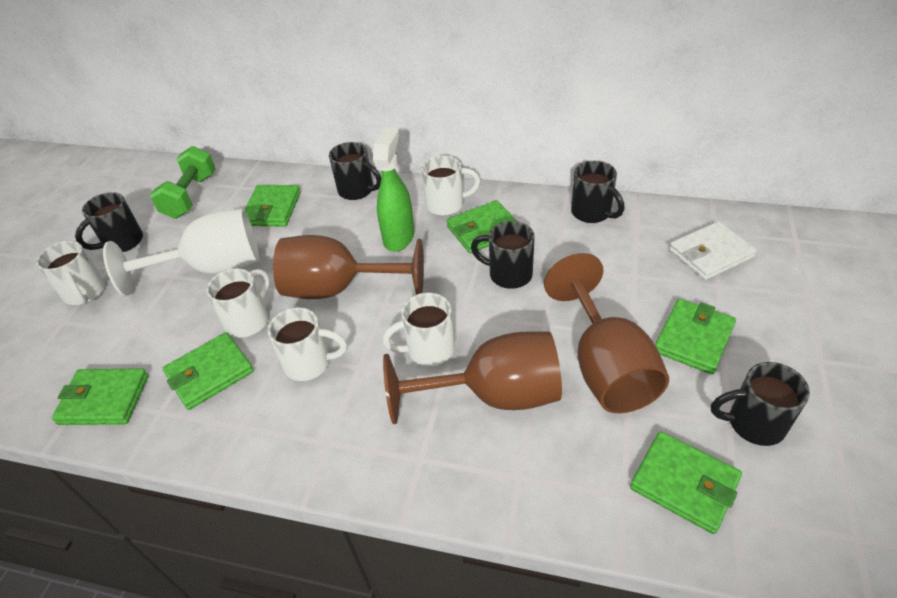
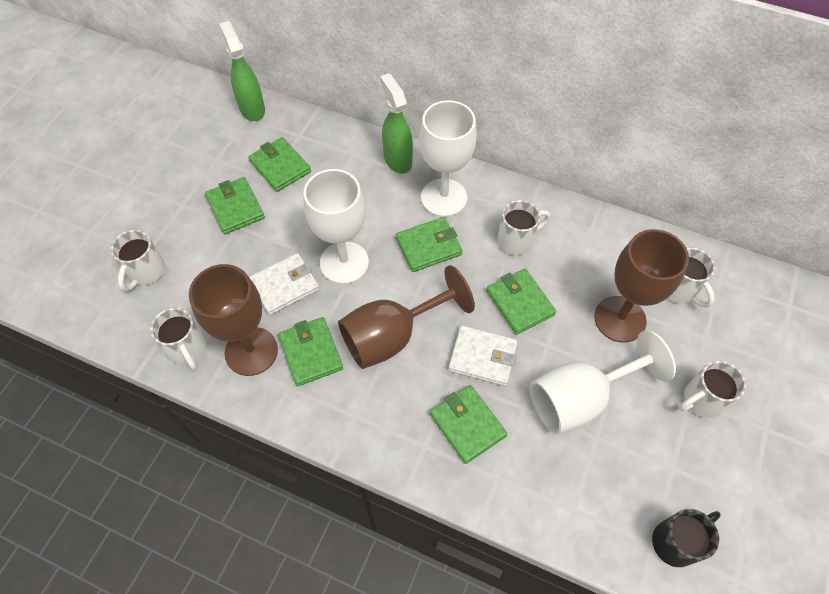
black mug: 5 -> 1
green dumbbell: 1 -> 0
green spray bottle: 1 -> 2
white goblet: 1 -> 3
white wallet: 1 -> 2

